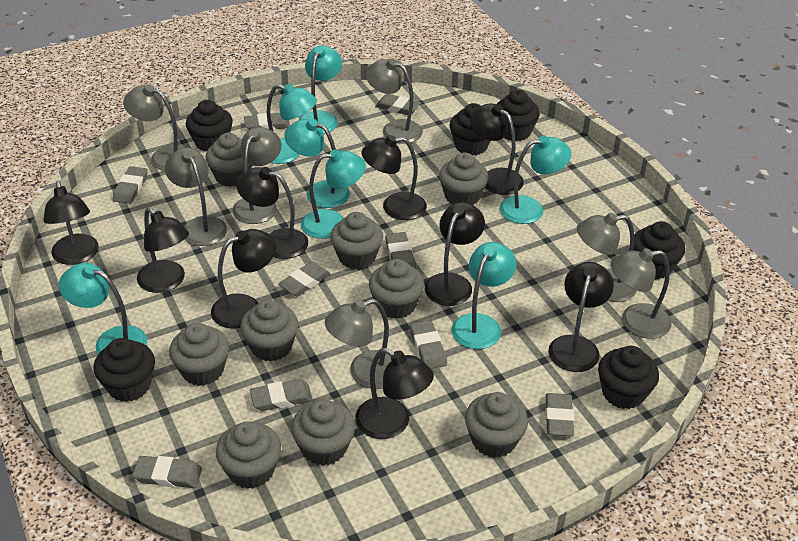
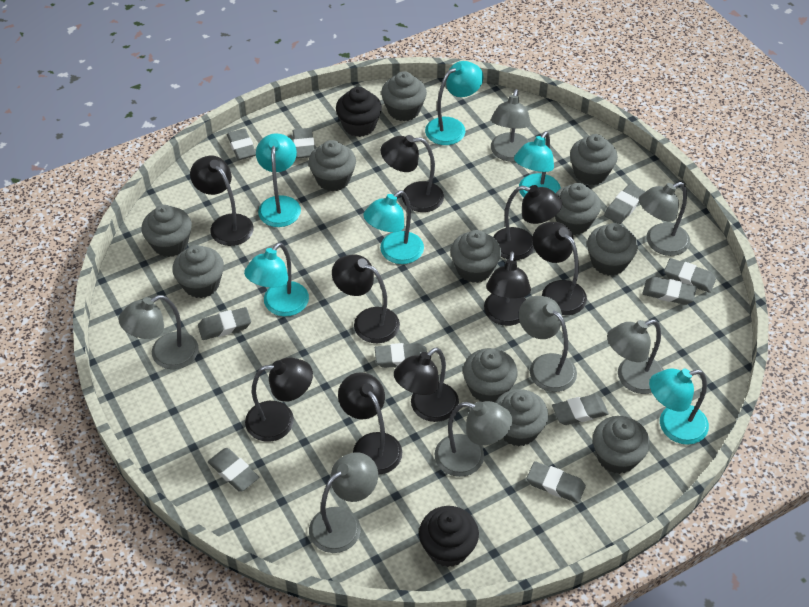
black cupcake: 6 -> 2
grey cupcake: 9 -> 11
grey eraser: 9 -> 10
turquoise lamp: 7 -> 6

